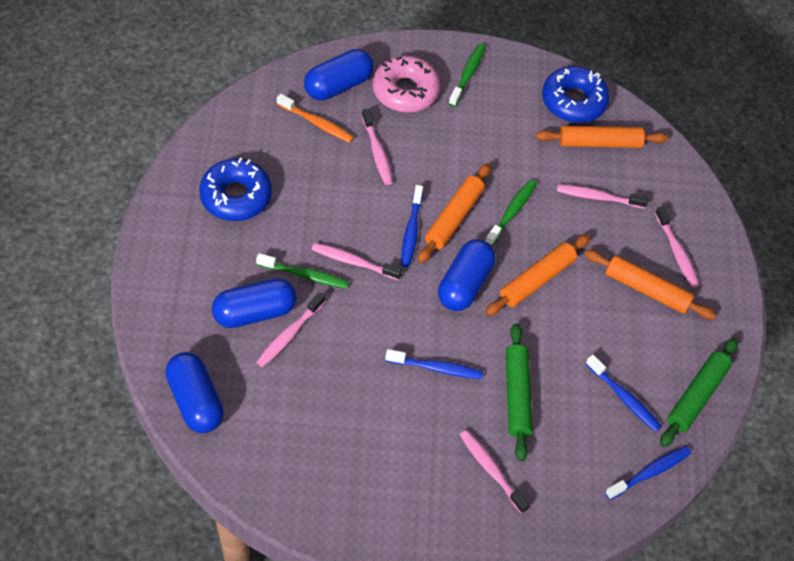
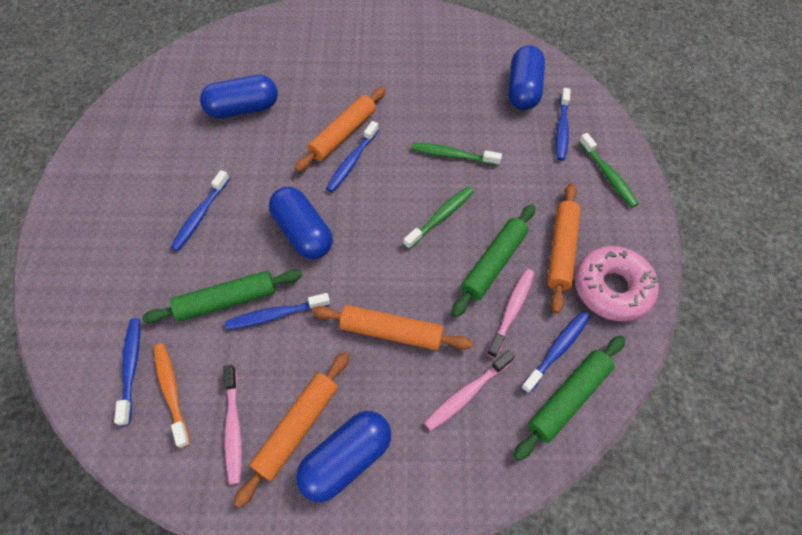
blue donut: 2 -> 0
blue toothbrush: 4 -> 6
green rolling pin: 2 -> 3
pink toothbrush: 6 -> 3

